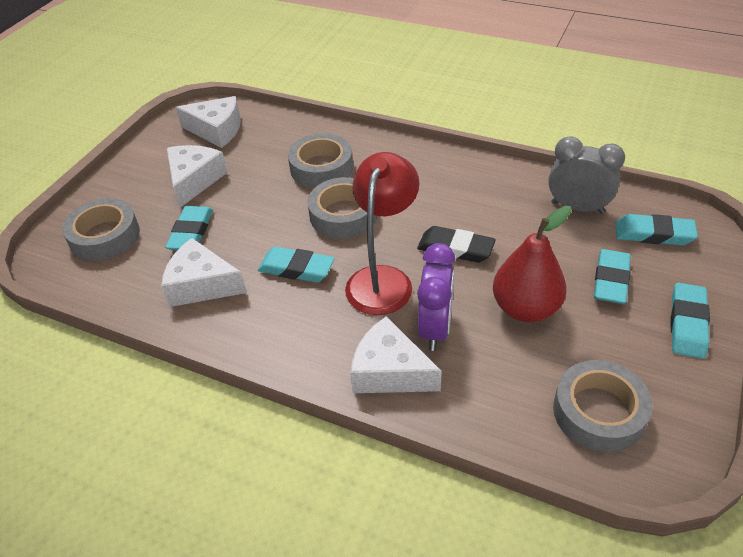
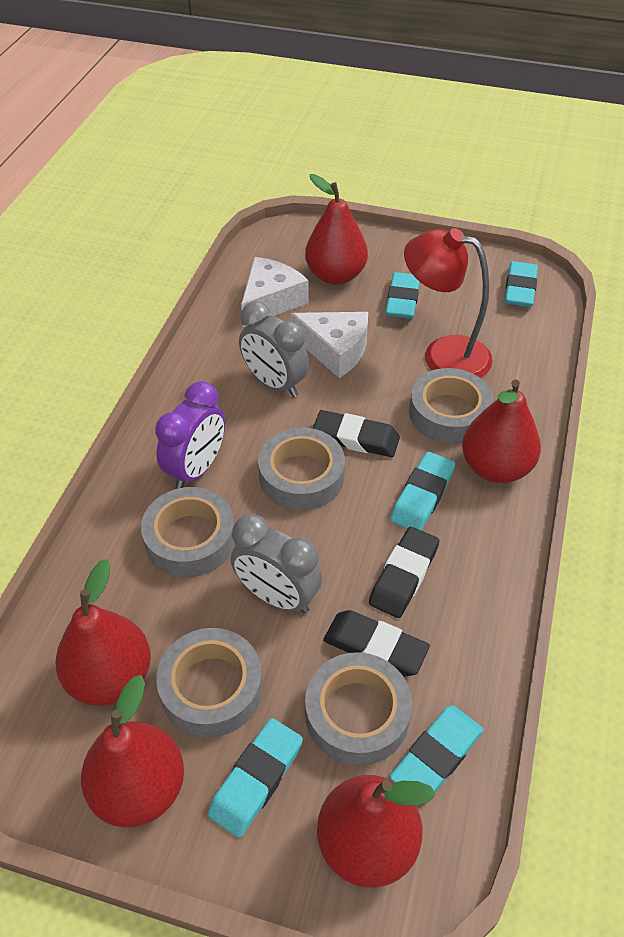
black eraser: 1 -> 3
grey clock: 1 -> 2
grey tape: 4 -> 5
red pear: 1 -> 5
white cheese: 4 -> 2

